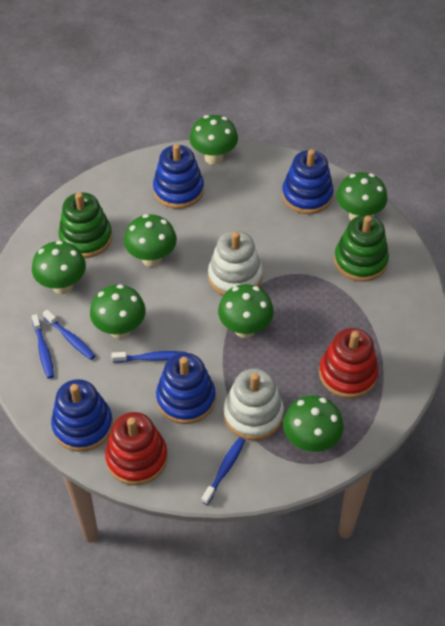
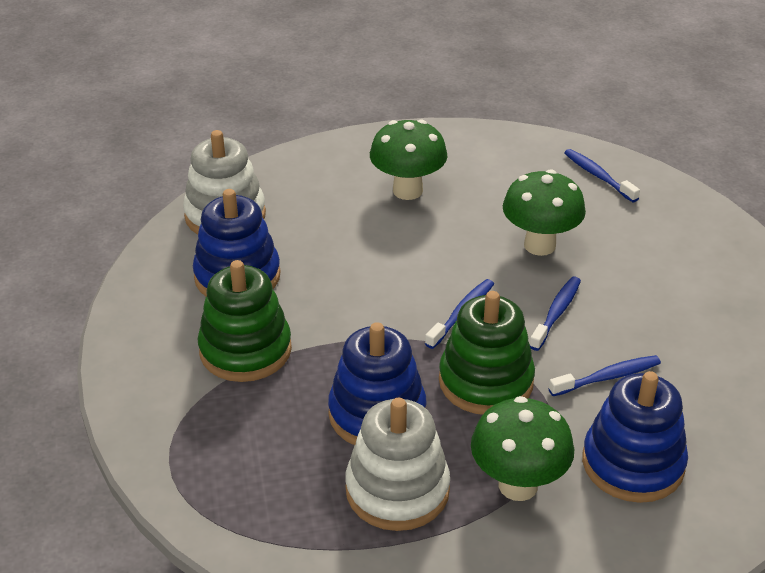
blue stacking toy: 4 -> 3
green mushroom: 7 -> 3
red stacking toy: 2 -> 0

